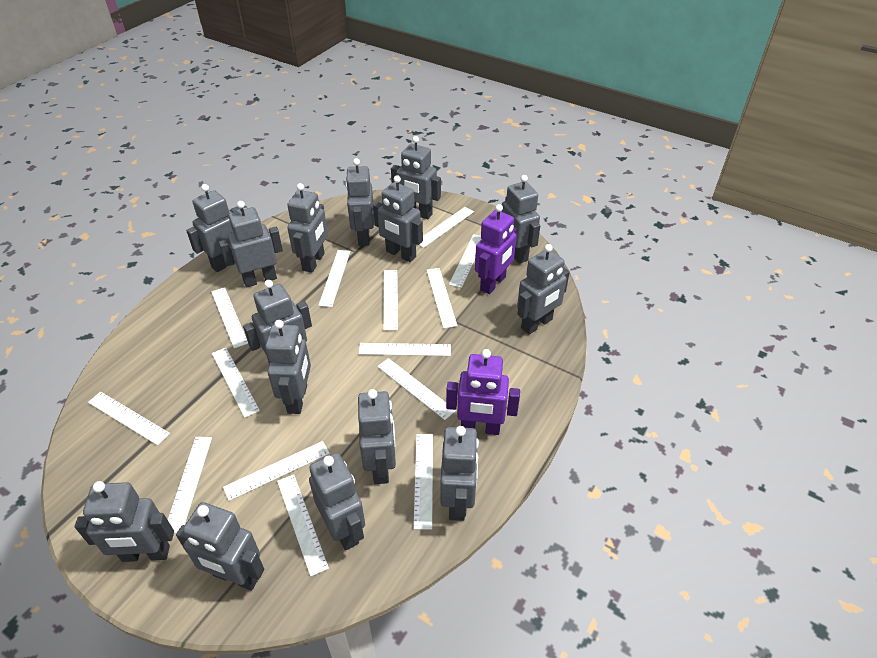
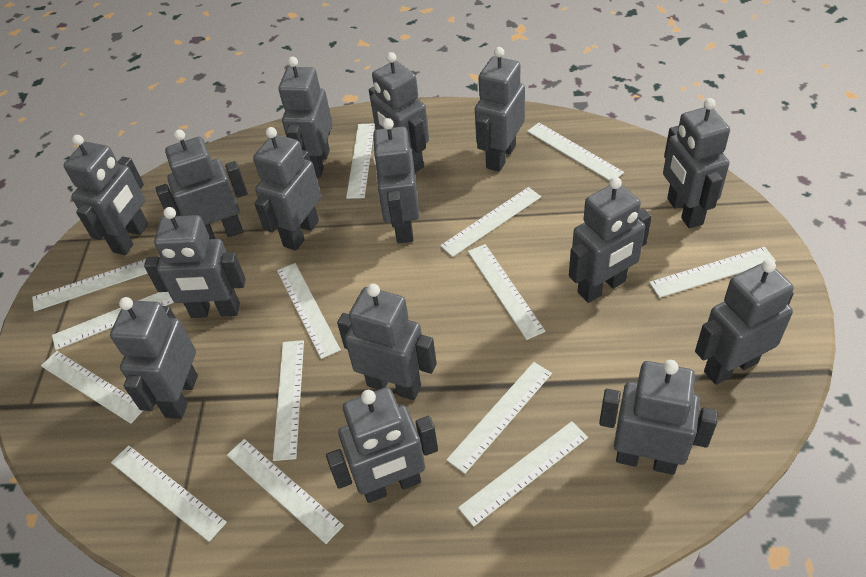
purple robot: 2 -> 0

